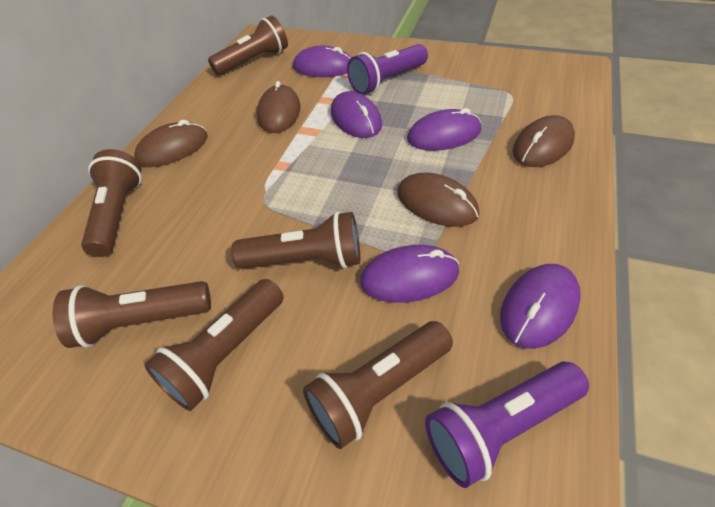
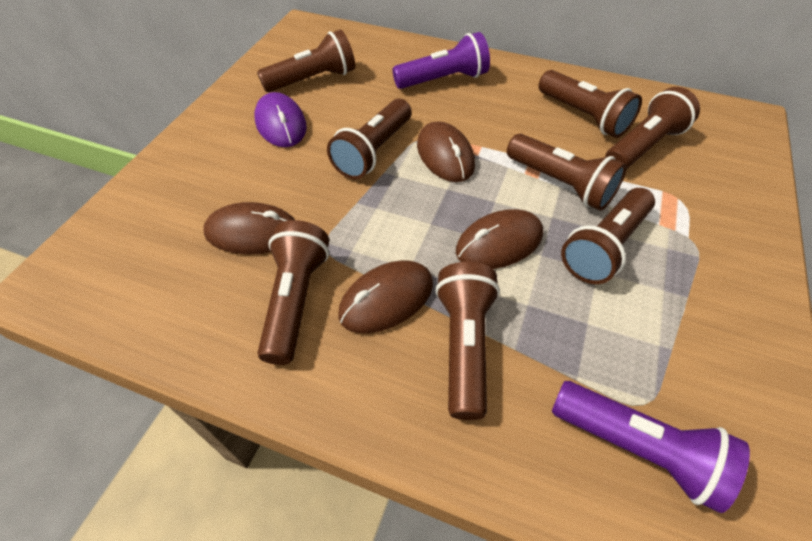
brown flashlight: 6 -> 8
purple mouse: 5 -> 1

